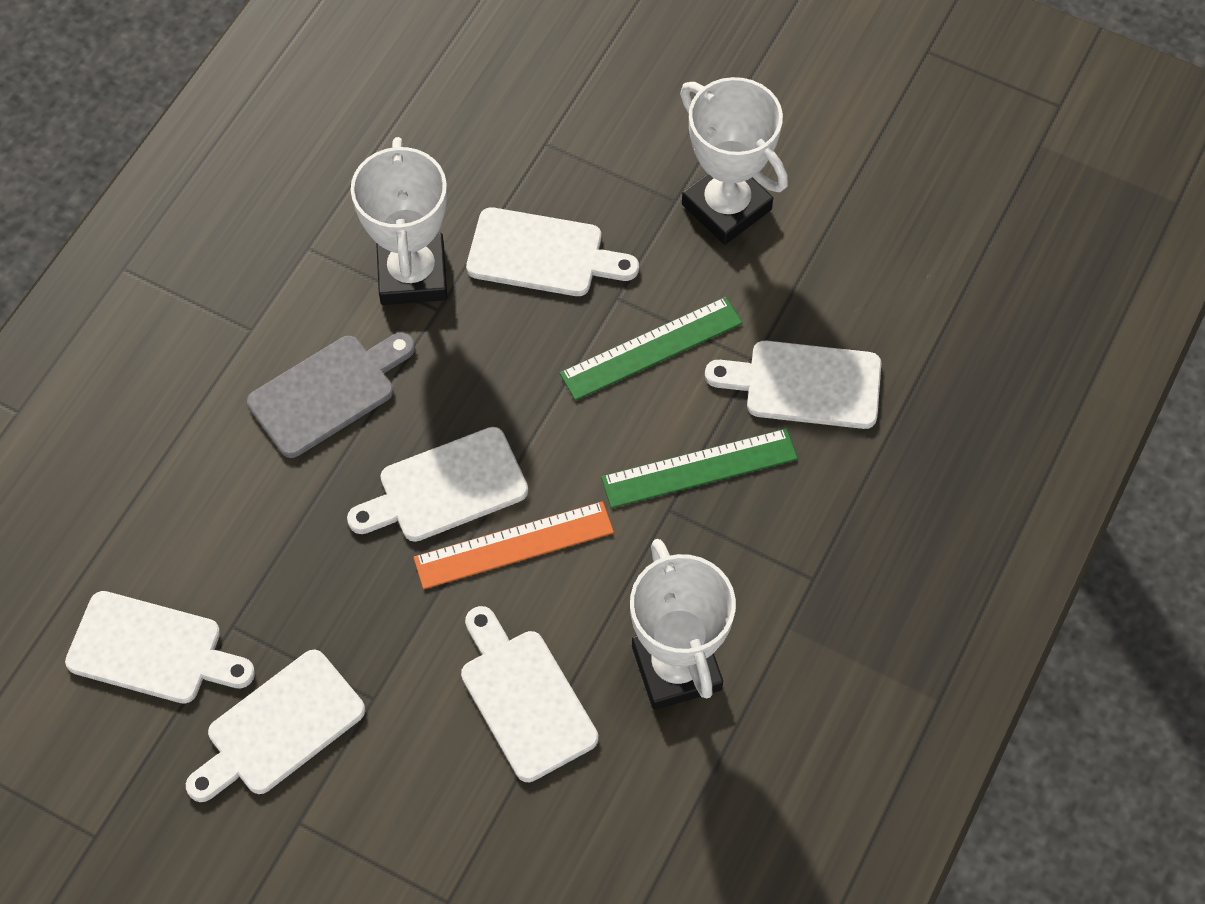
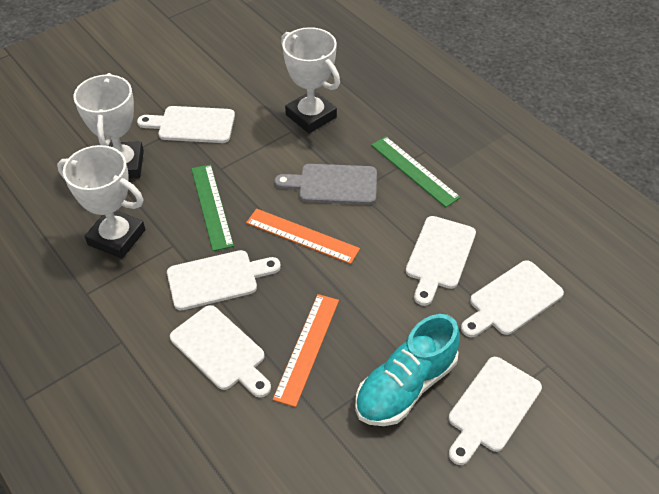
orange ruler: 1 -> 2
turquoise shoe: 0 -> 1

